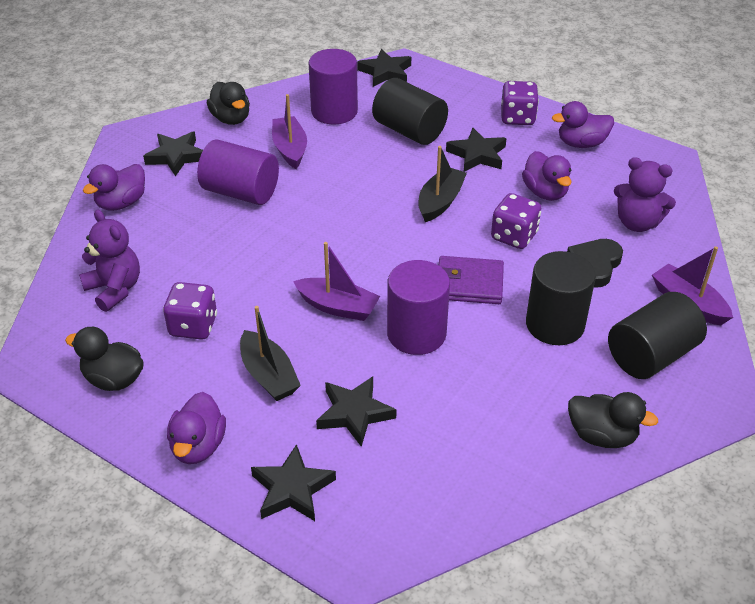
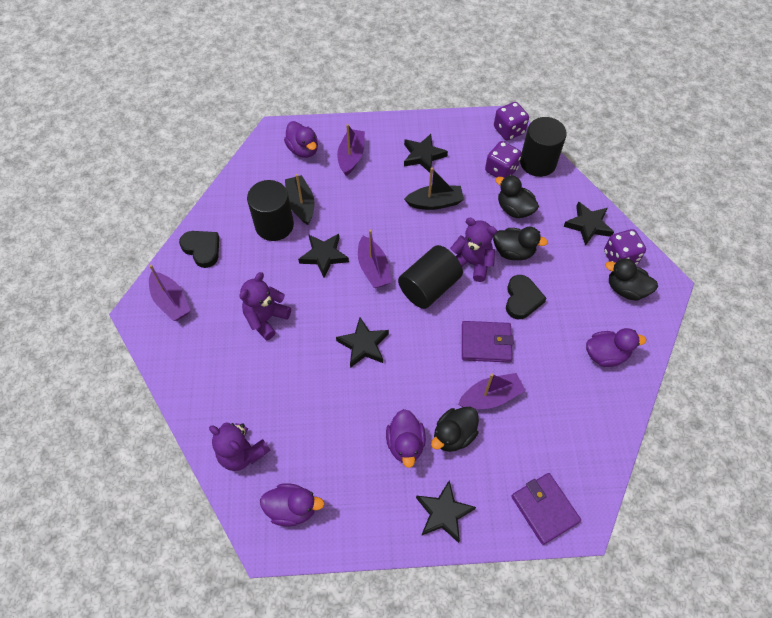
black duck: 3 -> 4
black heart: 1 -> 2
purple boat: 3 -> 4
purple cylinder: 3 -> 0
purple teddy bear: 2 -> 3
purple wallet: 1 -> 2

